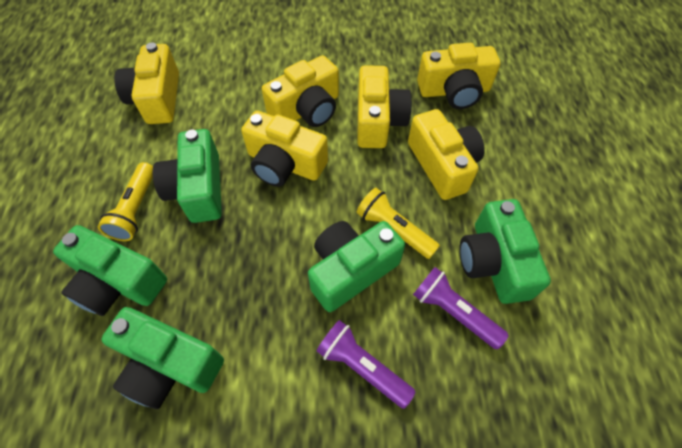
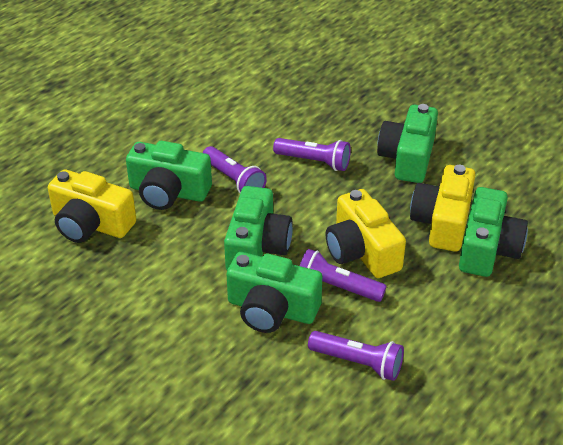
purple flashlight: 2 -> 4
yellow camera: 6 -> 3
yellow flashlight: 2 -> 0

